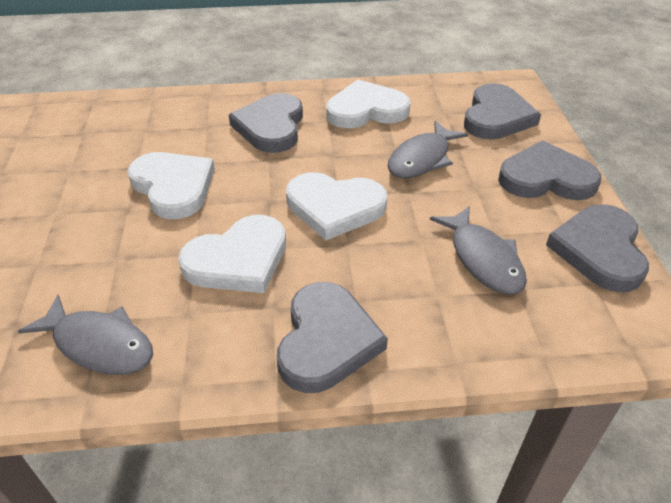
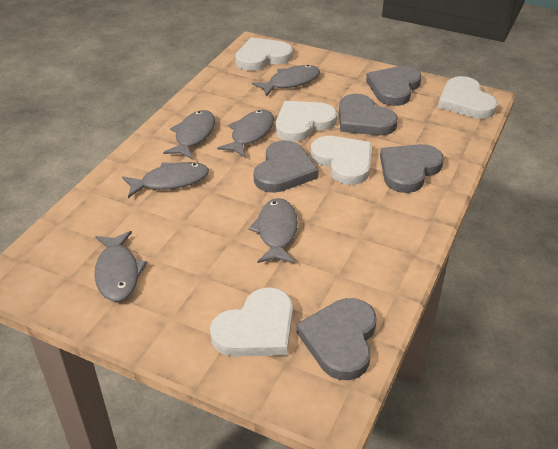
grey fish: 3 -> 6
white heart: 4 -> 5

